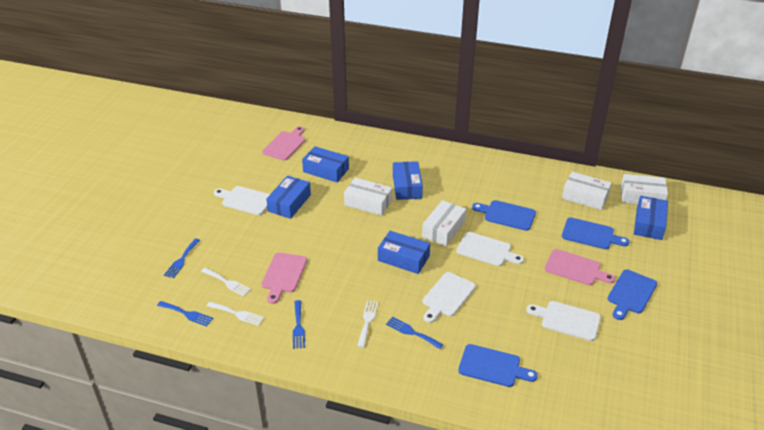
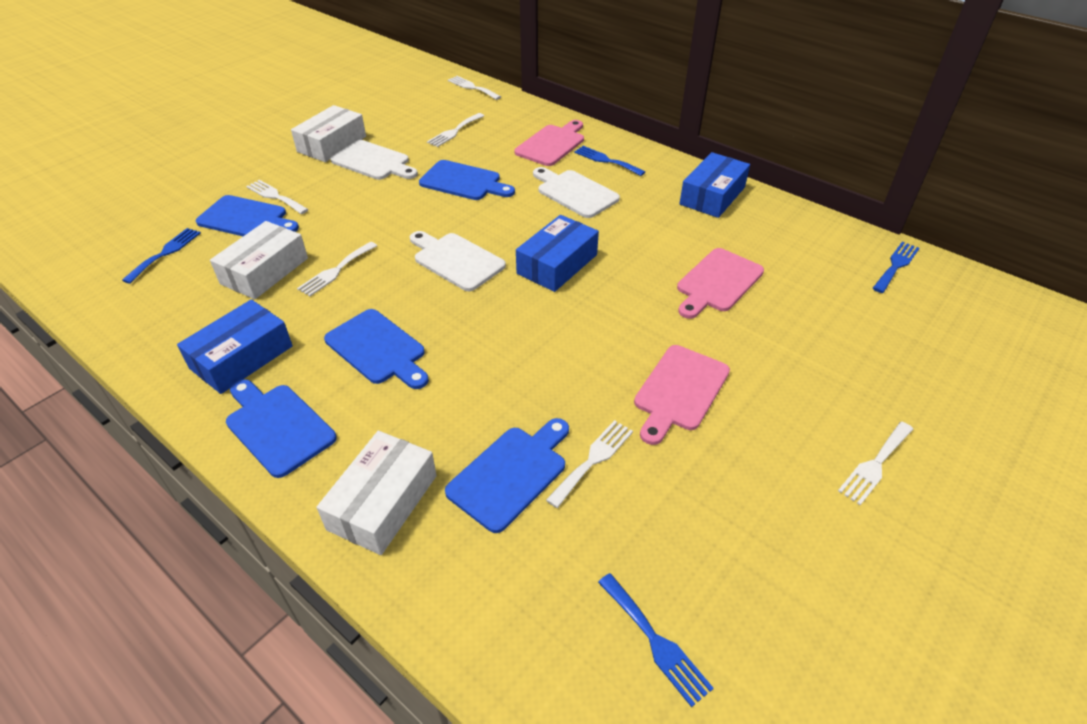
blue box: 5 -> 3
blue cutting board: 4 -> 5
white box: 4 -> 3
white cutting board: 4 -> 3
white fork: 3 -> 6

